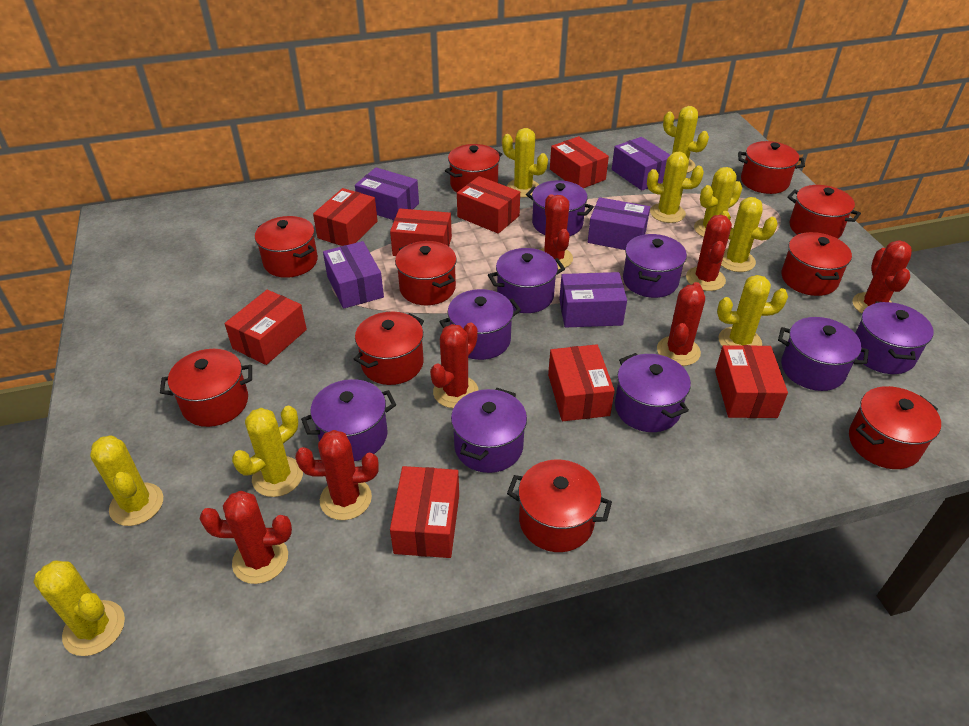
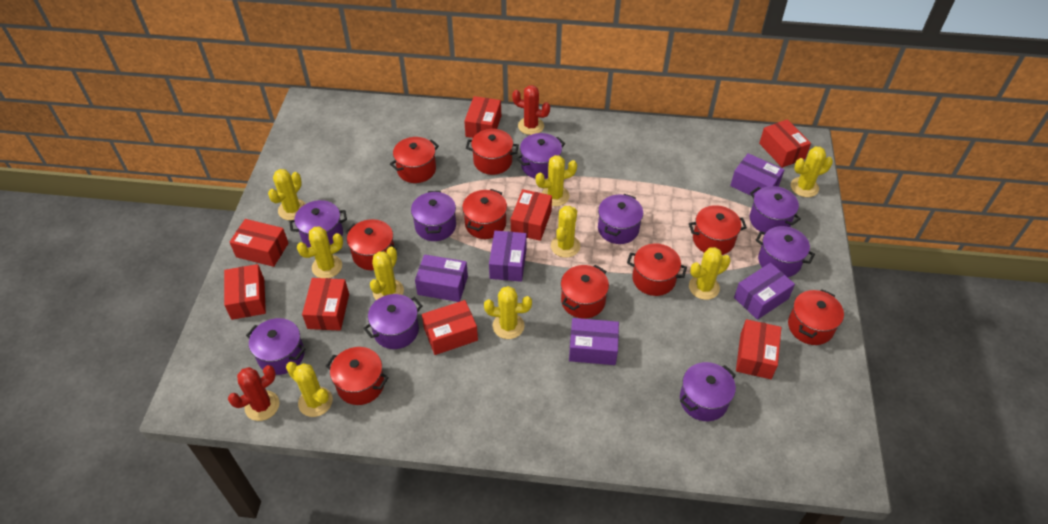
red cactus: 7 -> 2
red pot: 10 -> 9

